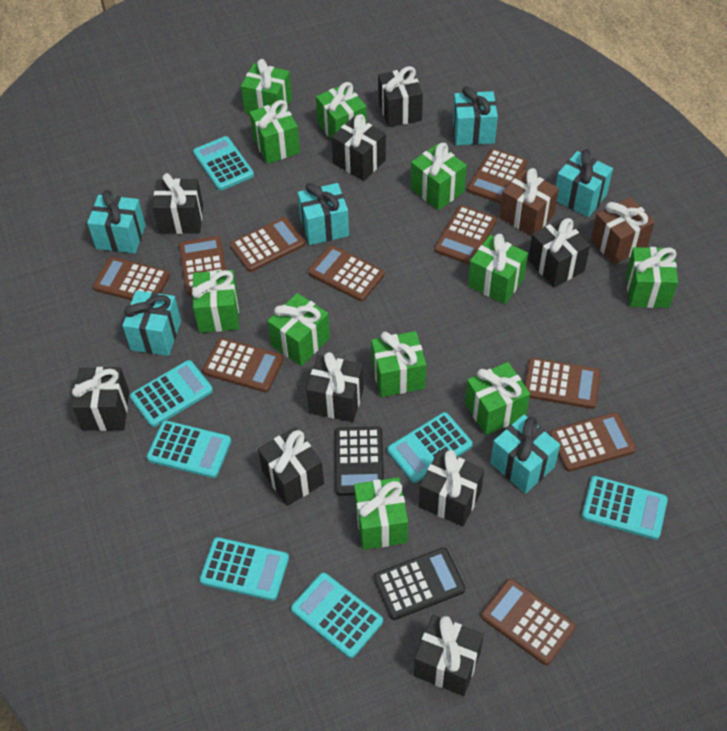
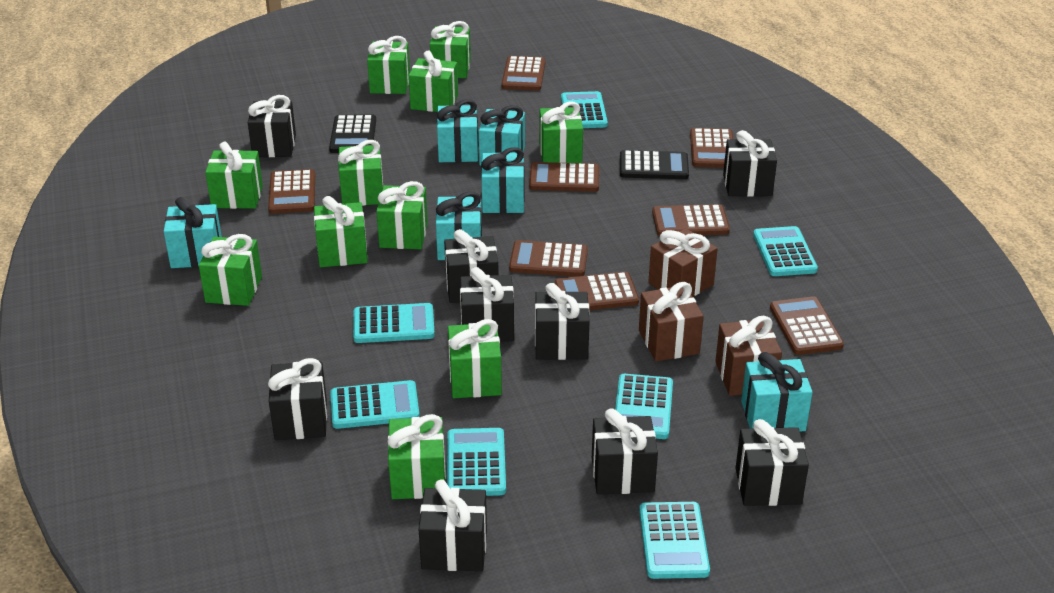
brown calculator: 10 -> 8
brown gift: 2 -> 3

